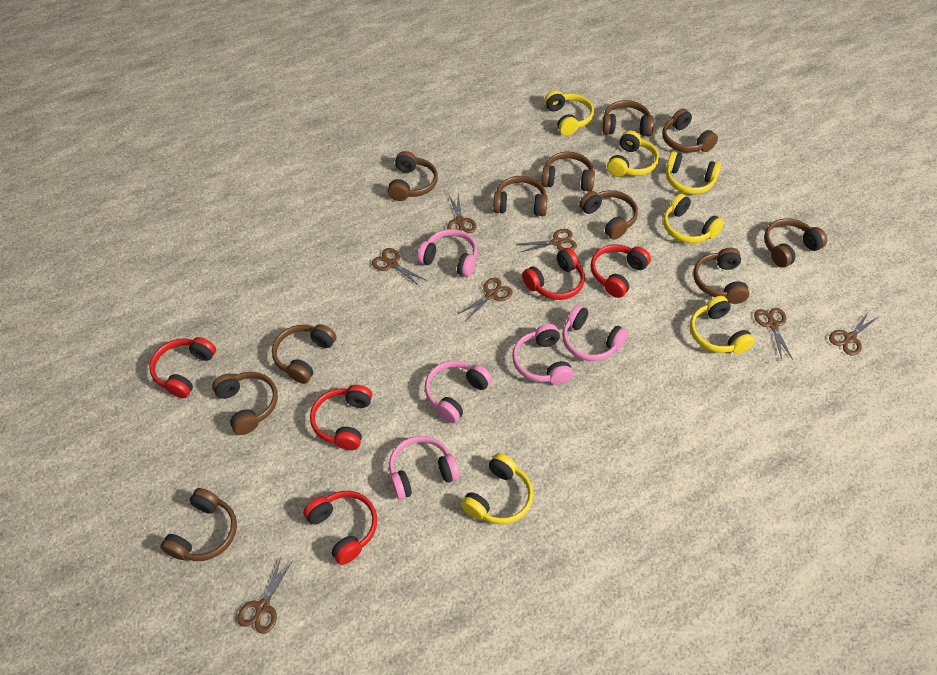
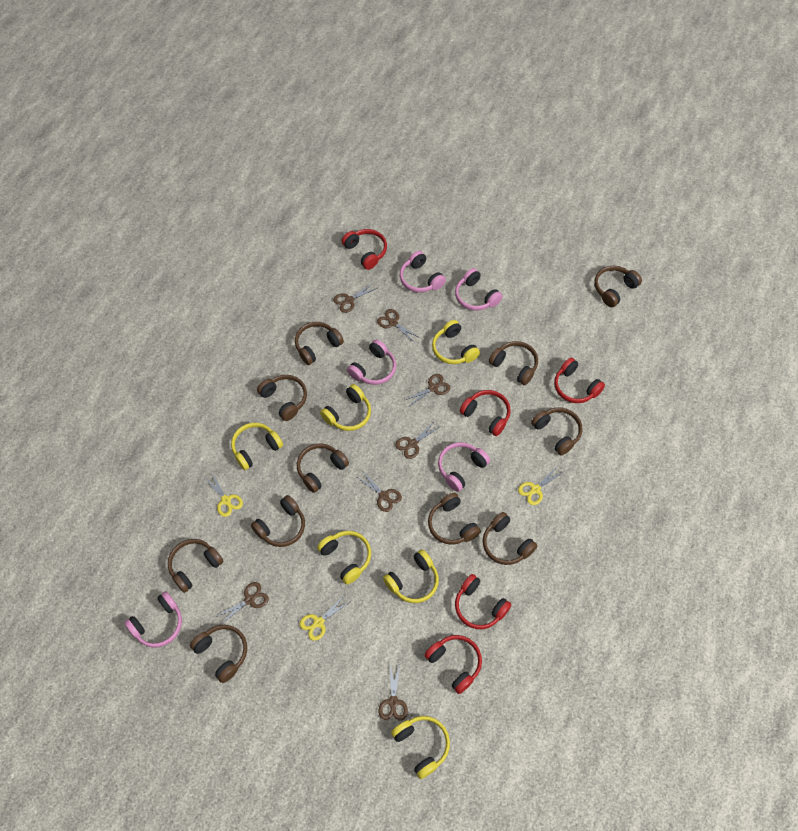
yellow scissors: 0 -> 3

